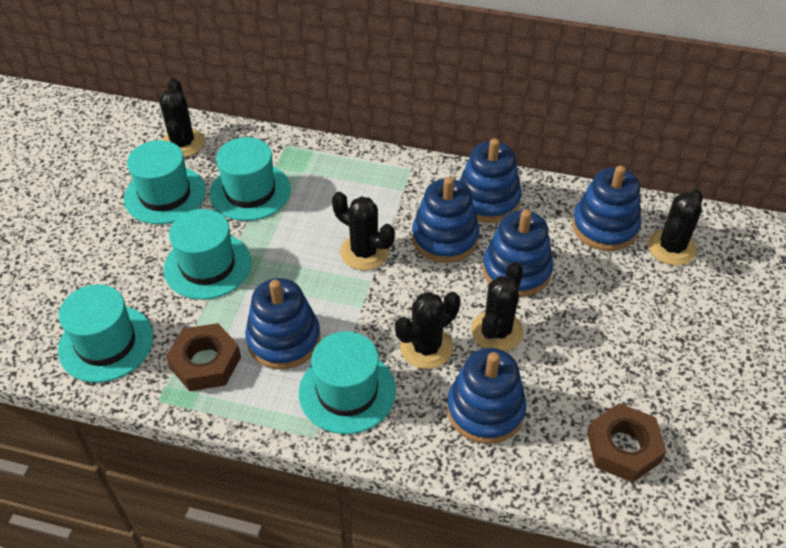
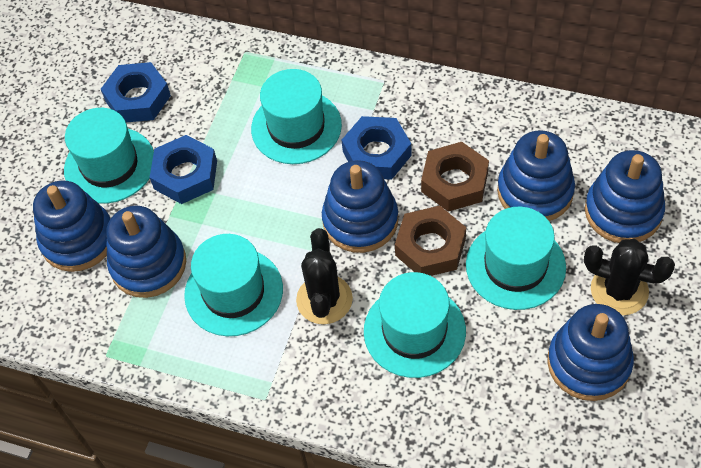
black cactus: 5 -> 2
blue nut: 0 -> 3

